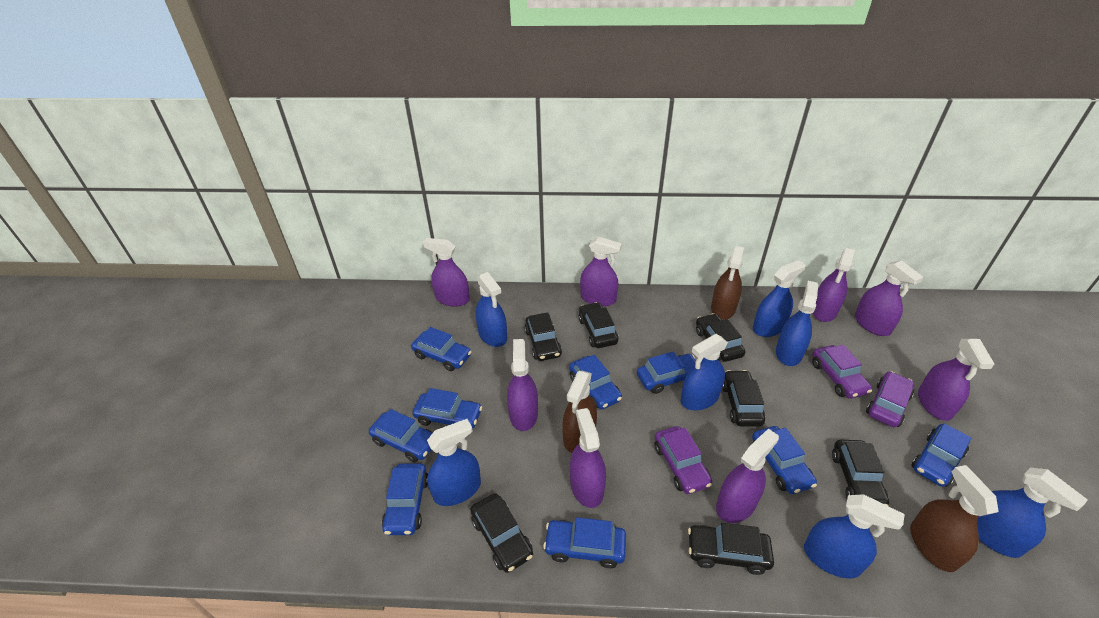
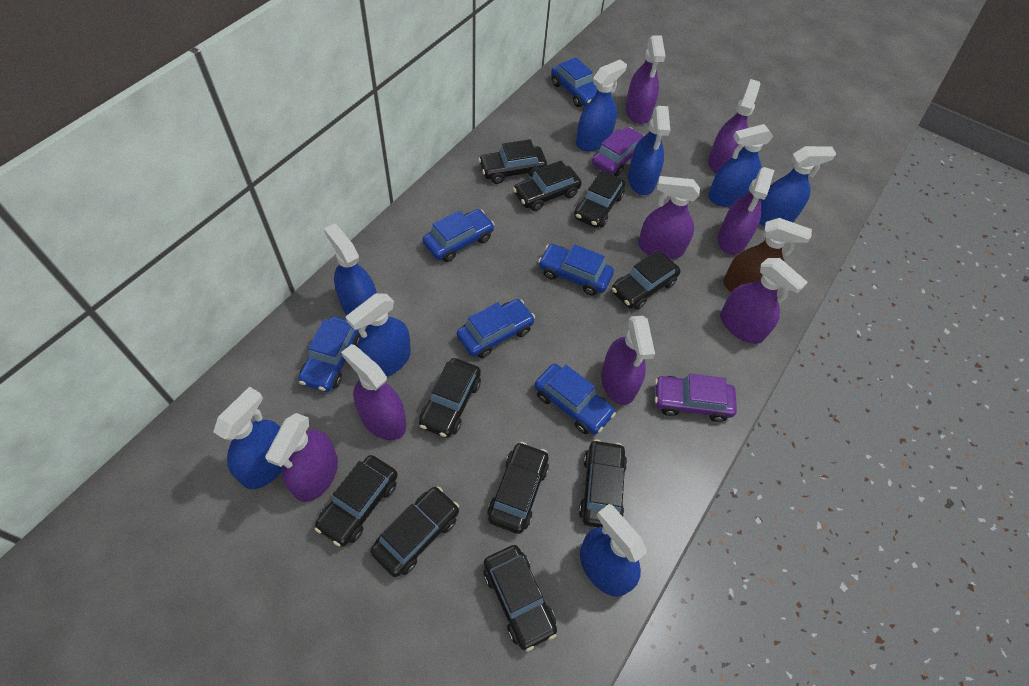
black car: 7 -> 10
blue car: 9 -> 6
blue spray bottle: 7 -> 8
brown spray bottle: 3 -> 1
purple car: 3 -> 2

